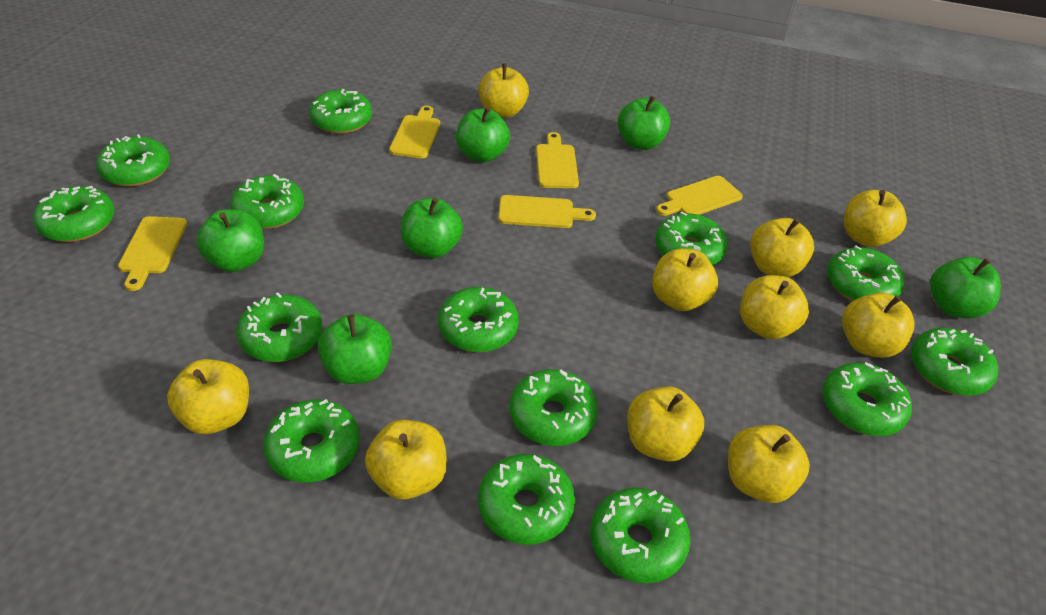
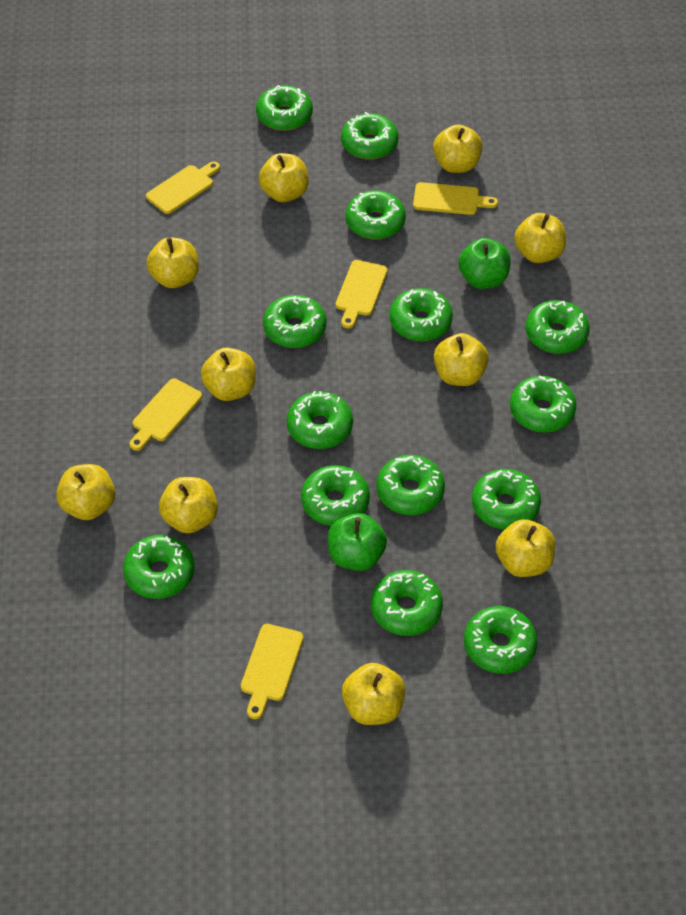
green apple: 6 -> 2

